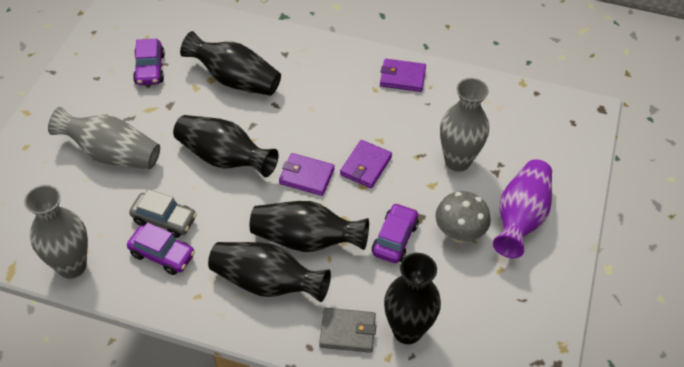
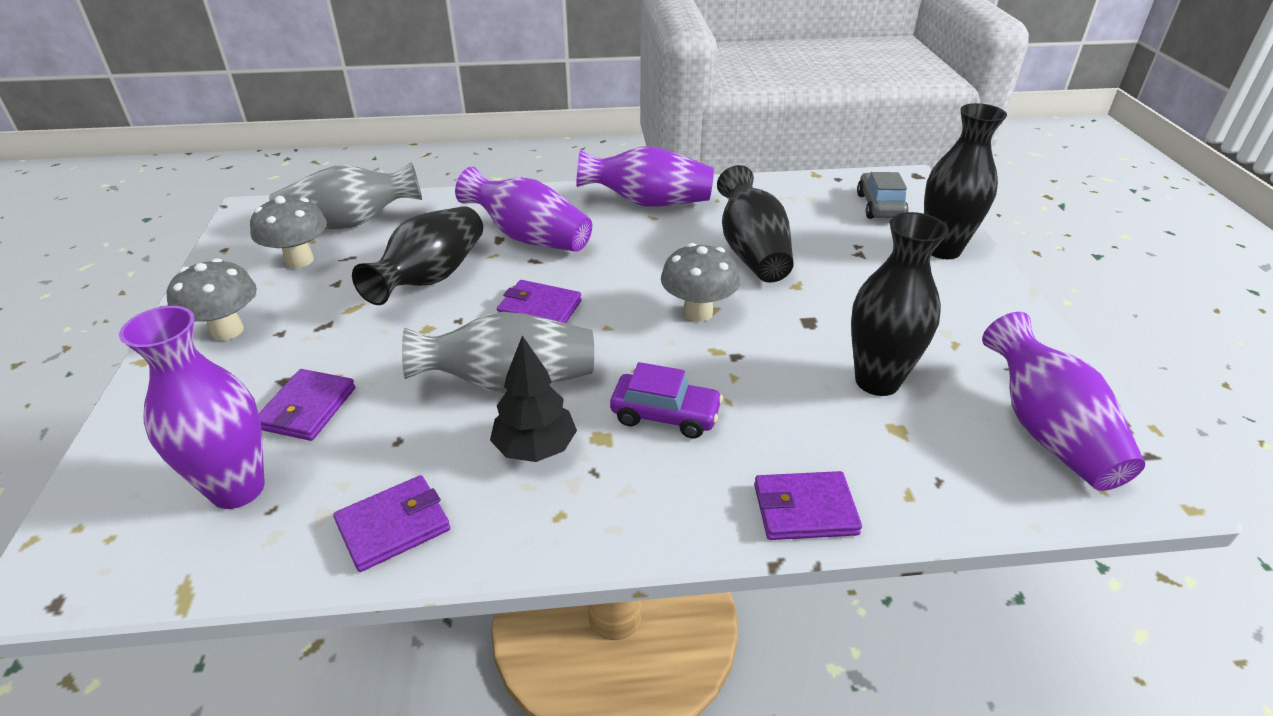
black tree: 0 -> 1
black vase: 5 -> 4
grey mushroom: 1 -> 3
grey vase: 3 -> 2
grey wallet: 1 -> 0
purple car: 3 -> 1
purple vase: 1 -> 4
purple wallet: 3 -> 4

